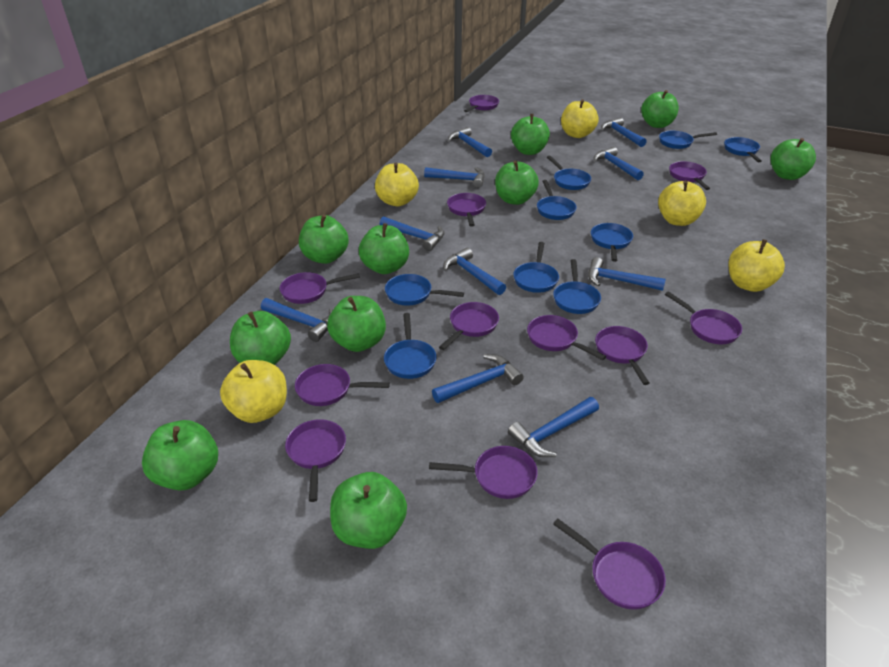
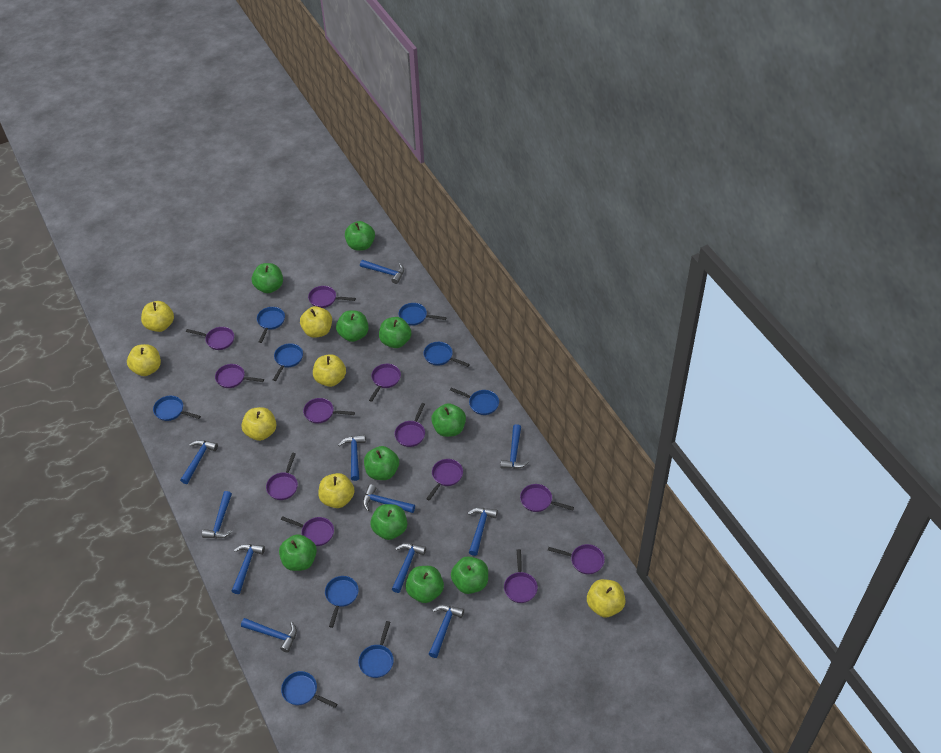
blue hammer: 10 -> 11
yellow apple: 5 -> 7

